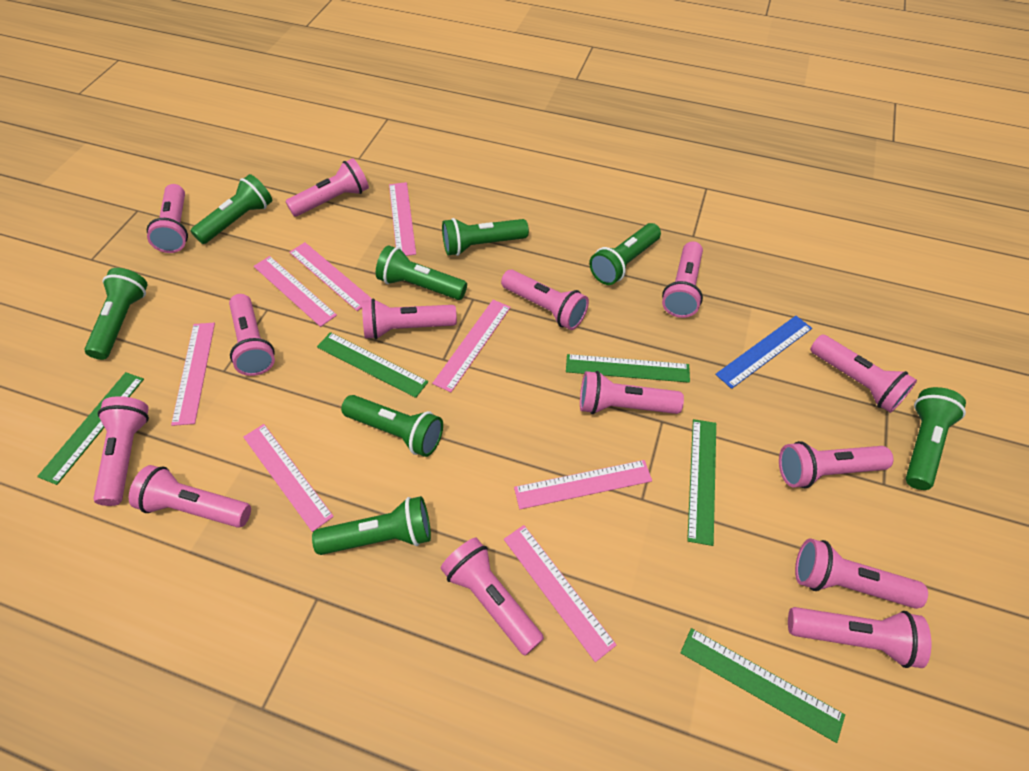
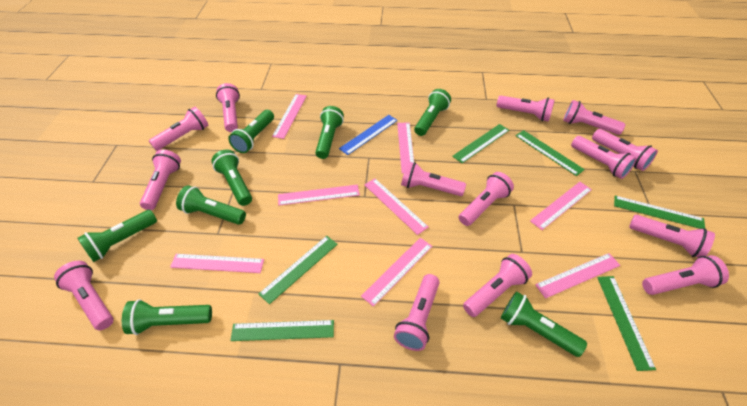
green ruler: 5 -> 6

